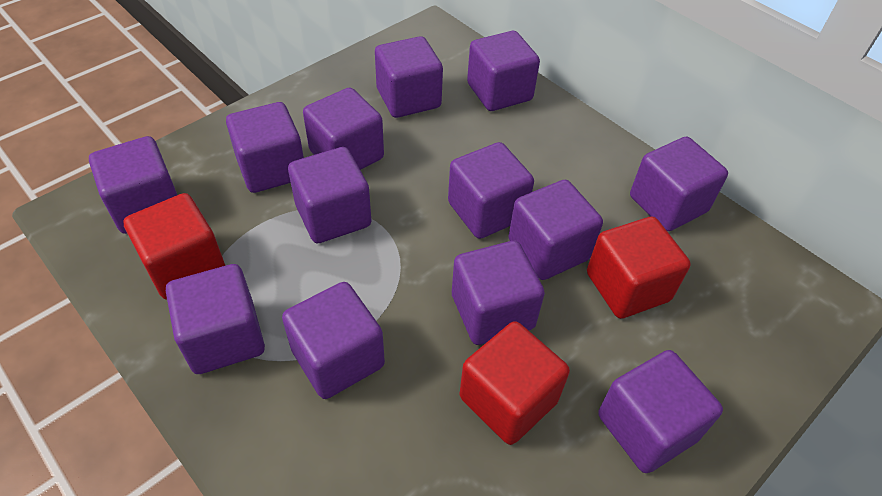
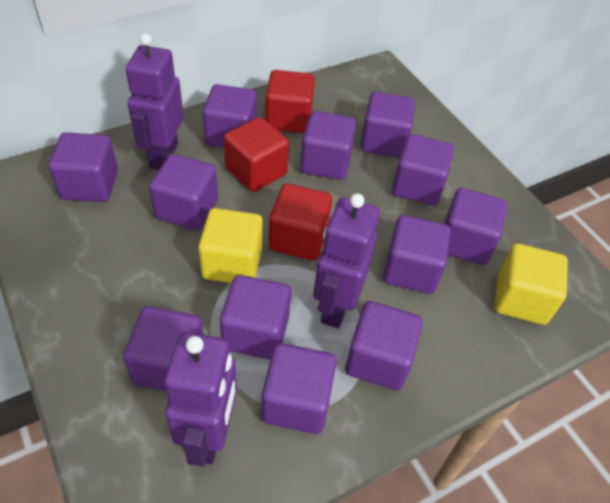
purple cube: 13 -> 12
purple robot: 0 -> 3
yellow cube: 0 -> 2

